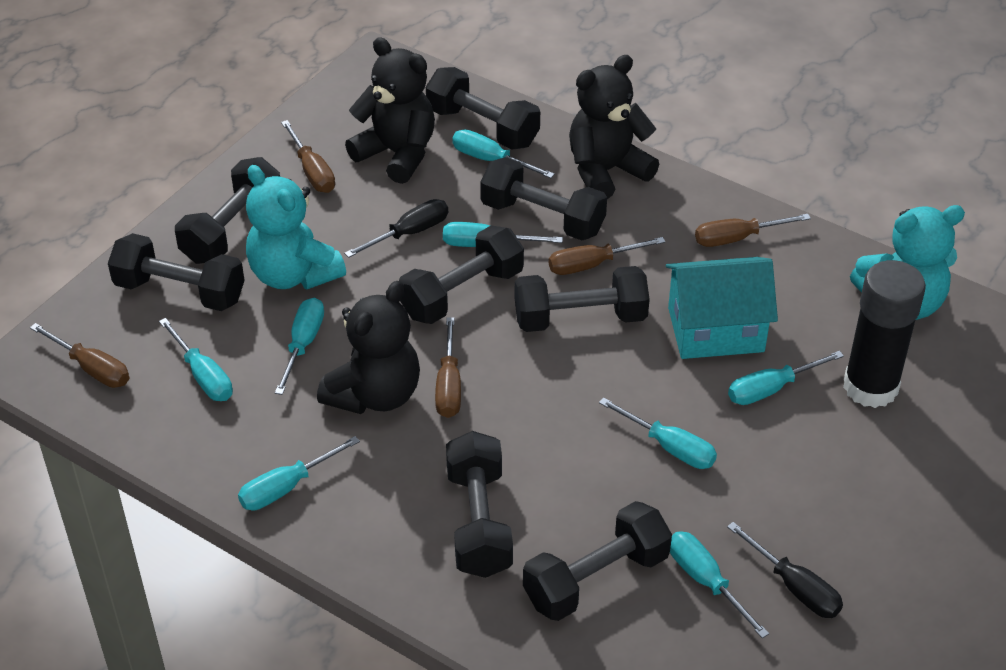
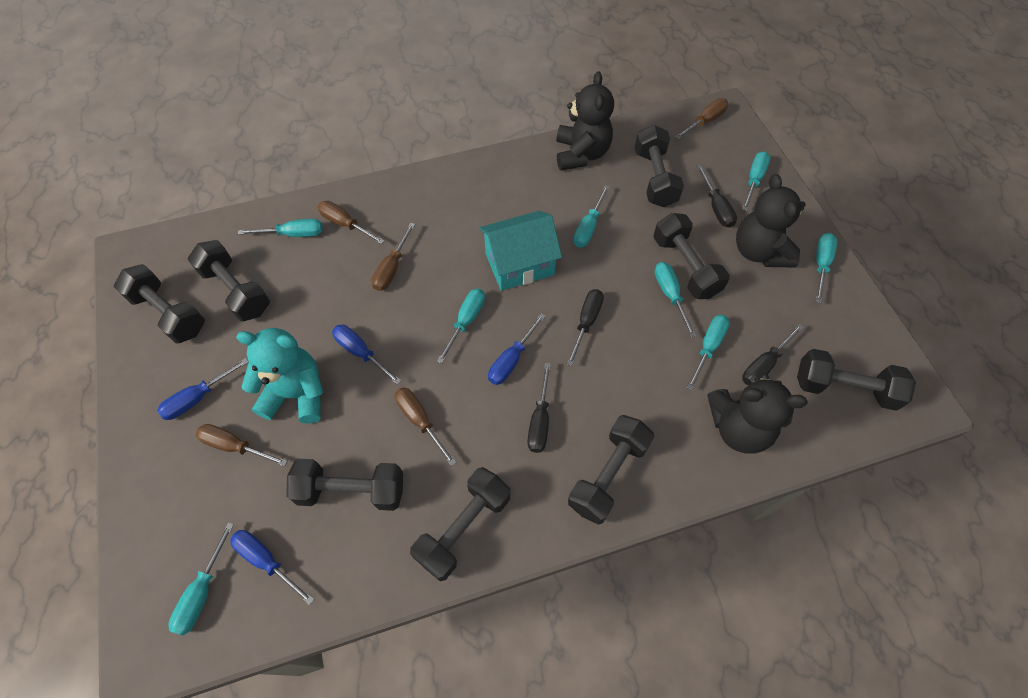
black glue stick: 1 -> 0
black screwdriver: 2 -> 4
blue screwdriver: 0 -> 4
turquoise teddy bear: 2 -> 1

